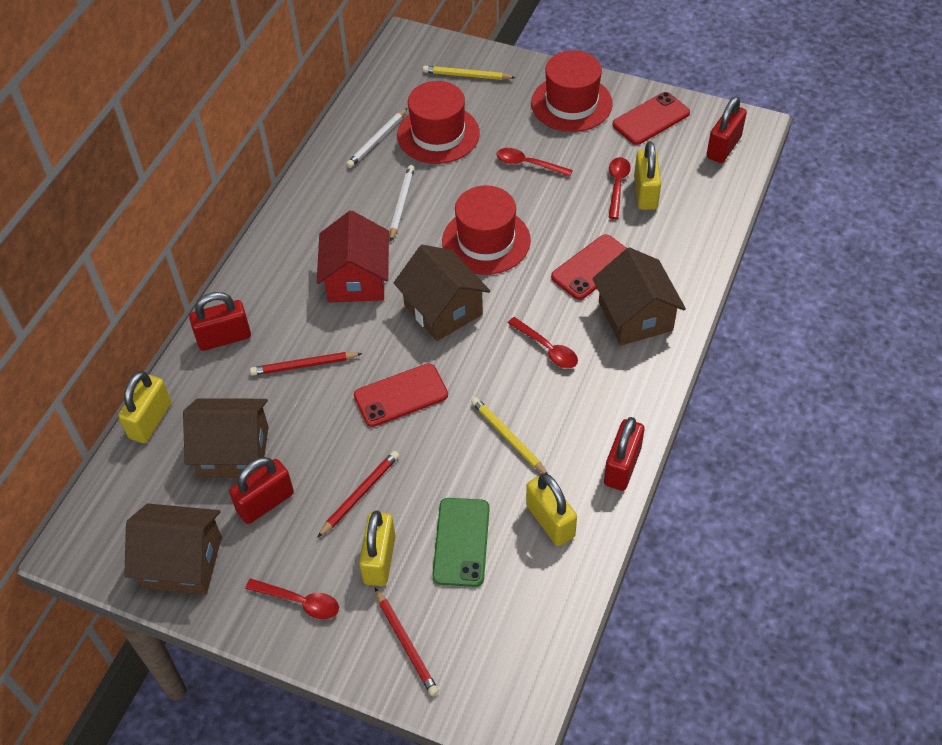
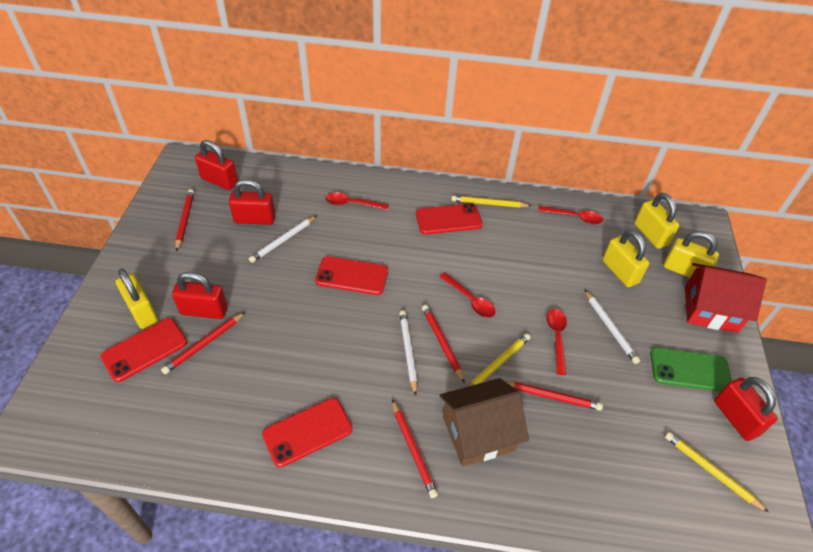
brown house: 4 -> 1
red hat: 3 -> 0
red pencil: 3 -> 5
red phone: 3 -> 4
white pencil: 2 -> 3
yellow pencil: 2 -> 3

